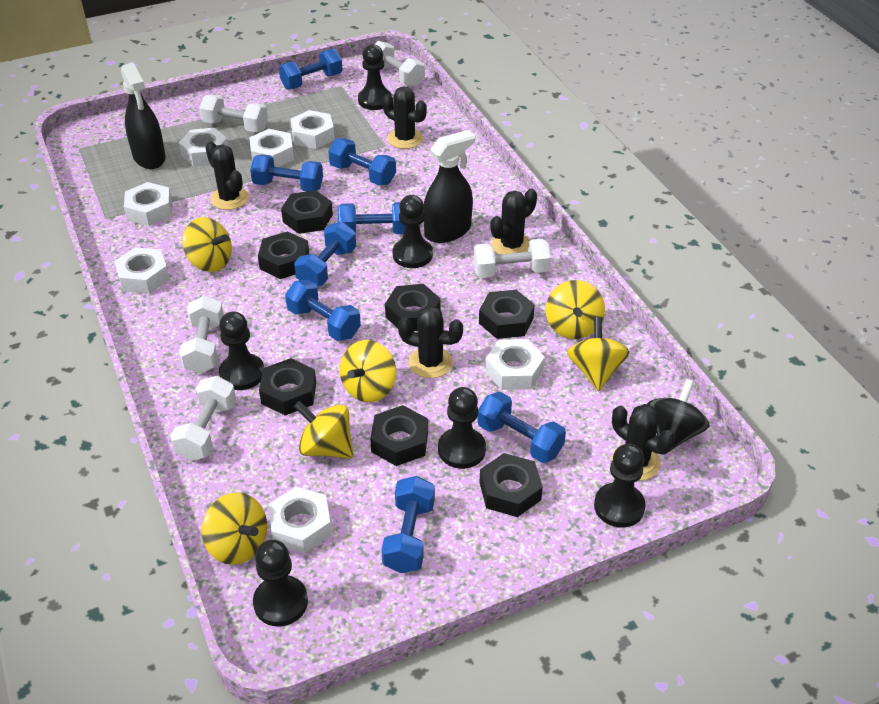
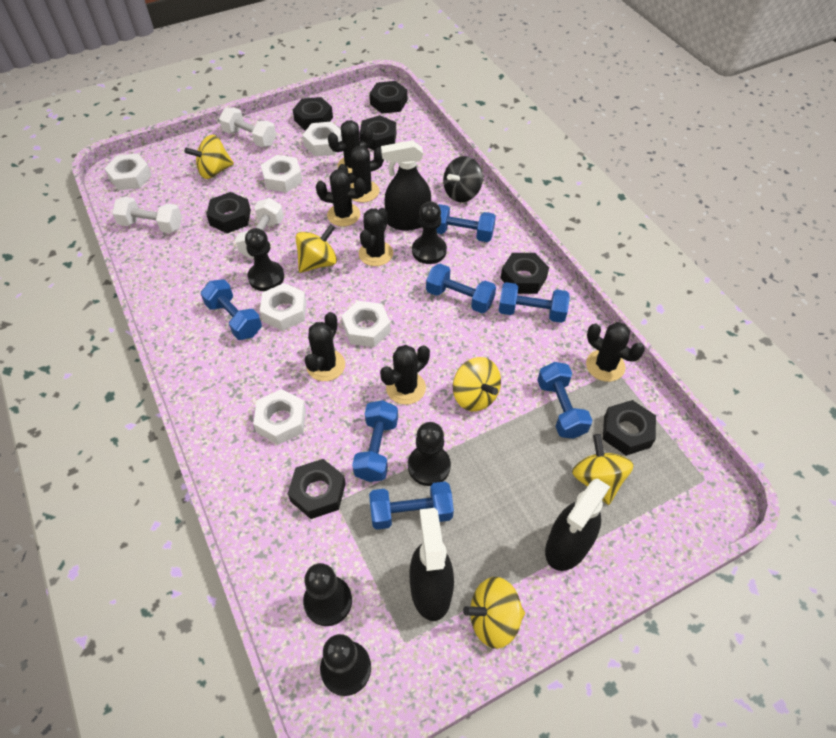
black cactus: 5 -> 7
black pawn: 6 -> 5
black spray bottle: 2 -> 3
blue dumbbell: 8 -> 7
white dumbbell: 5 -> 3
white nut: 7 -> 6
yellow spinning top: 6 -> 5

